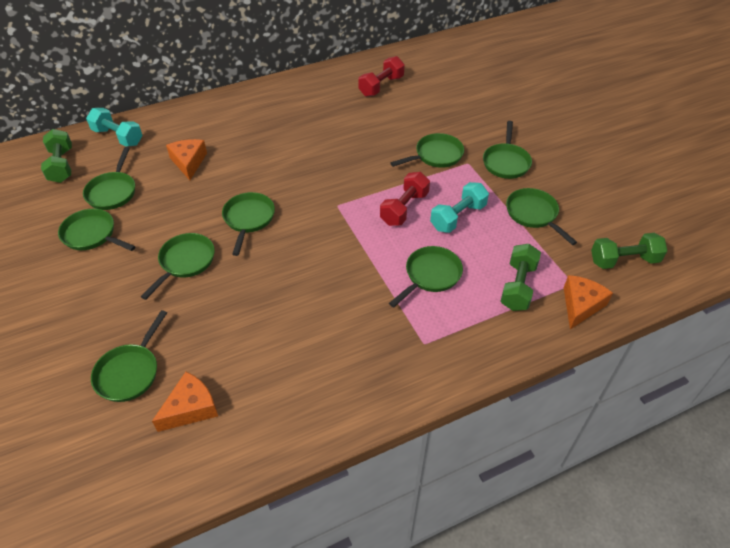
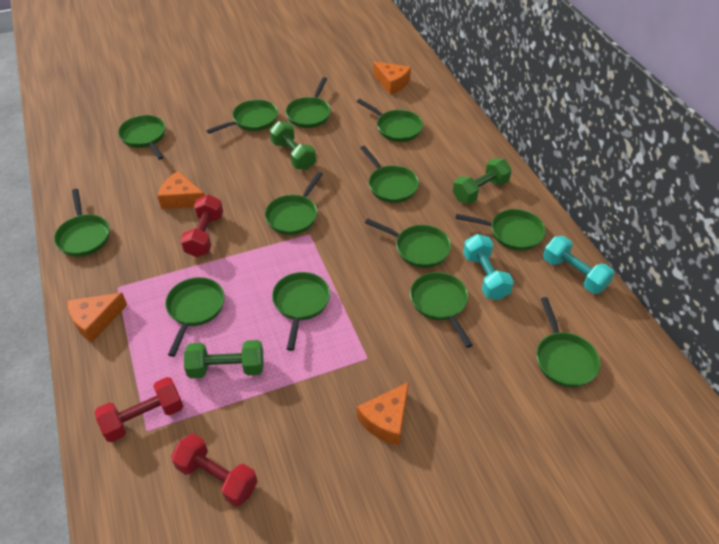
green pan: 9 -> 13
orange cheese: 3 -> 4
red dumbbell: 2 -> 3

